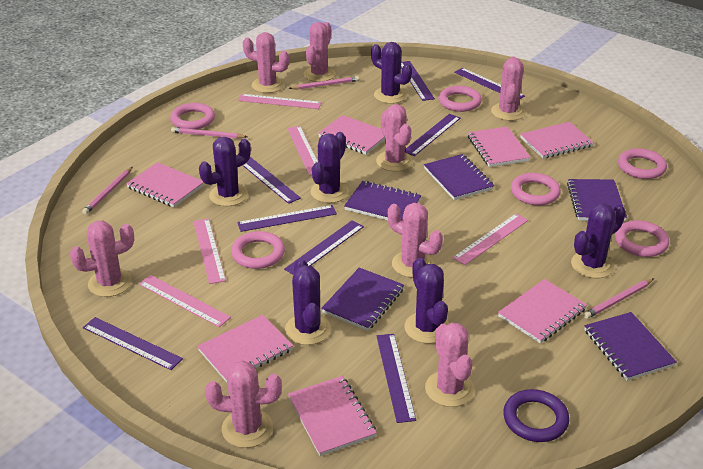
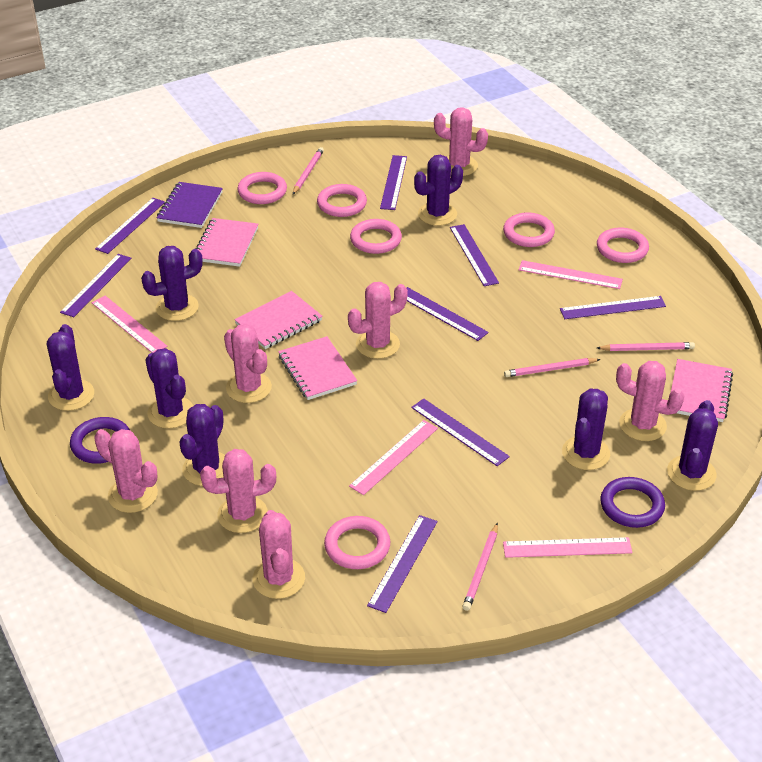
pink cactus: 8 -> 7
pink notebook: 7 -> 4
pink ruler: 5 -> 4
purple cactus: 6 -> 7
purple notebook: 5 -> 1
purple ring: 1 -> 2

